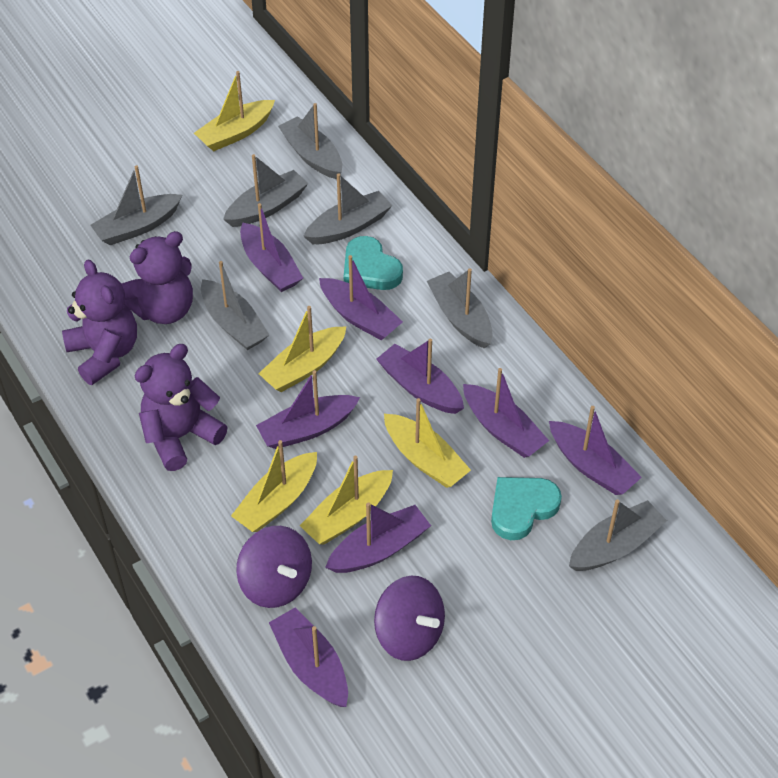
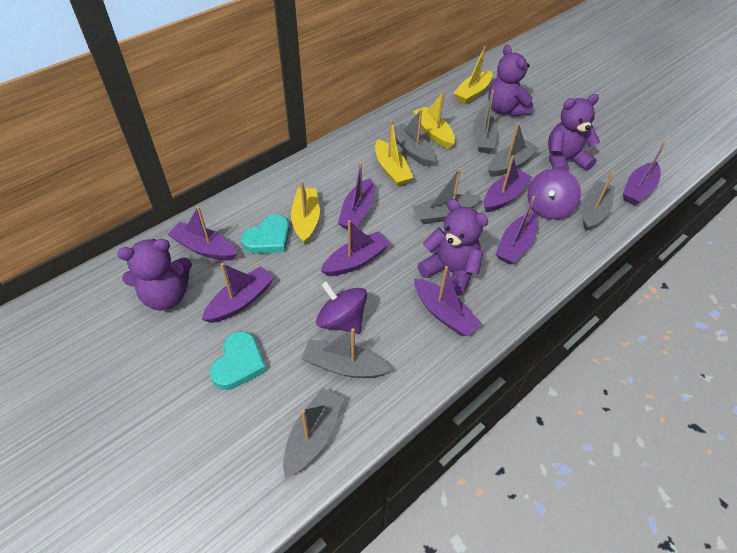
purple teddy bear: 3 -> 4
yellow boat: 5 -> 4

